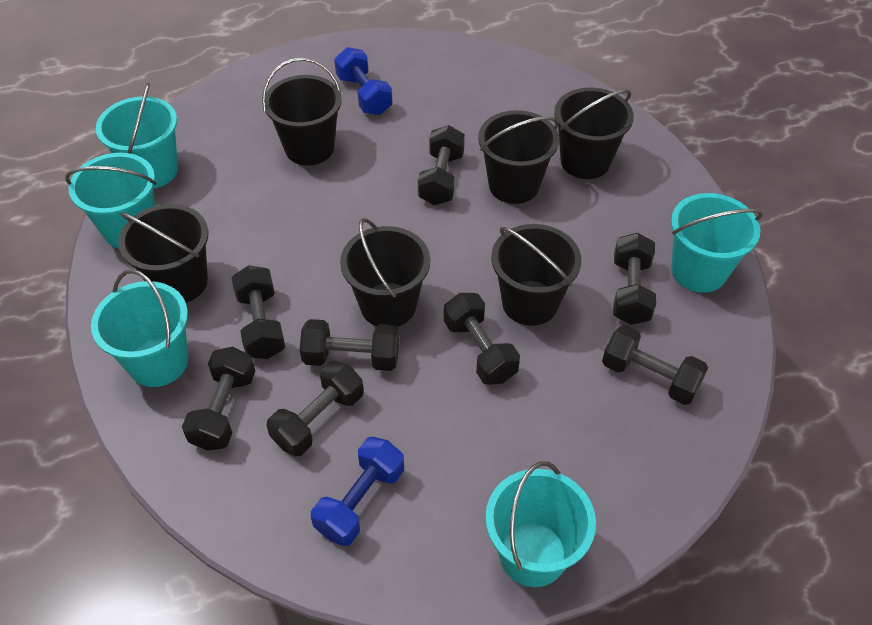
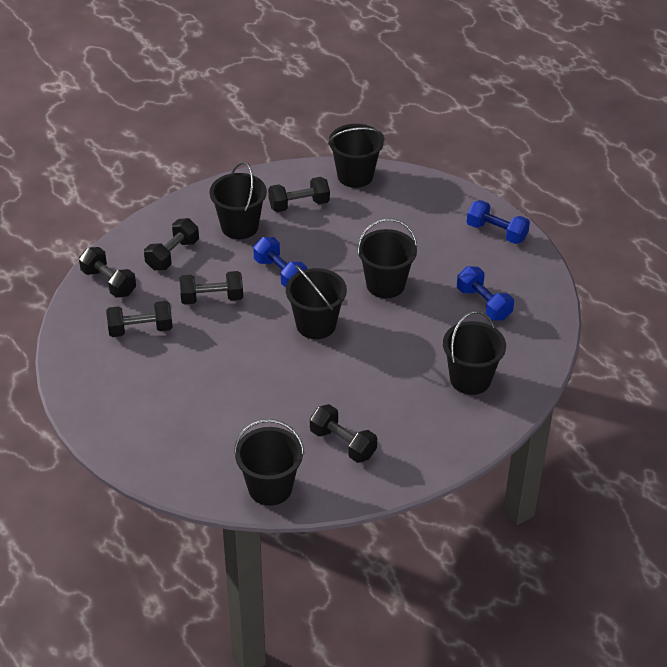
black dumbbell: 8 -> 6
blue dumbbell: 2 -> 3
turquoise bucket: 5 -> 0

